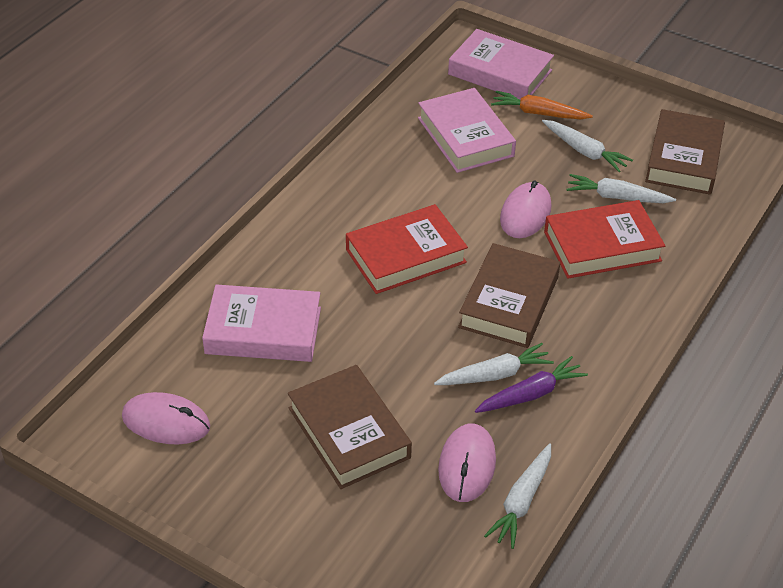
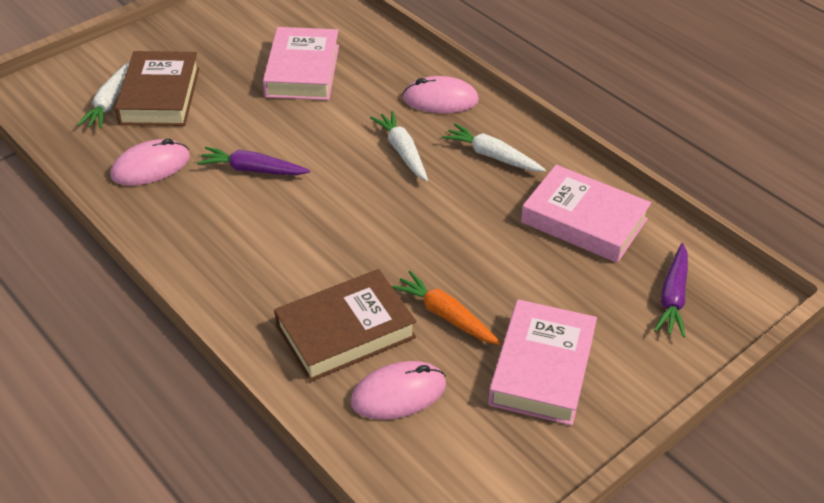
brown book: 3 -> 2
purple carrot: 1 -> 2
red book: 2 -> 0
white carrot: 4 -> 3

